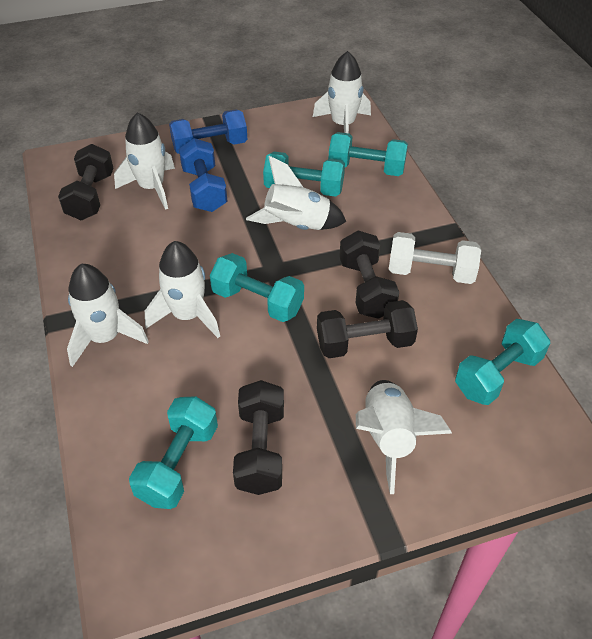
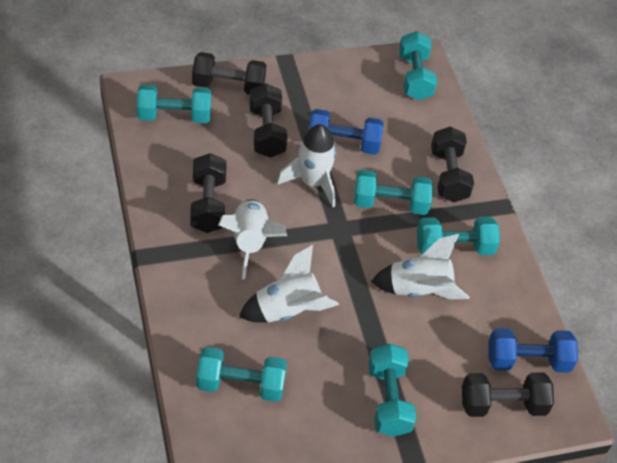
black dumbbell: 4 -> 5
turquoise dumbbell: 5 -> 6
white dumbbell: 1 -> 0
white rocket: 6 -> 4

